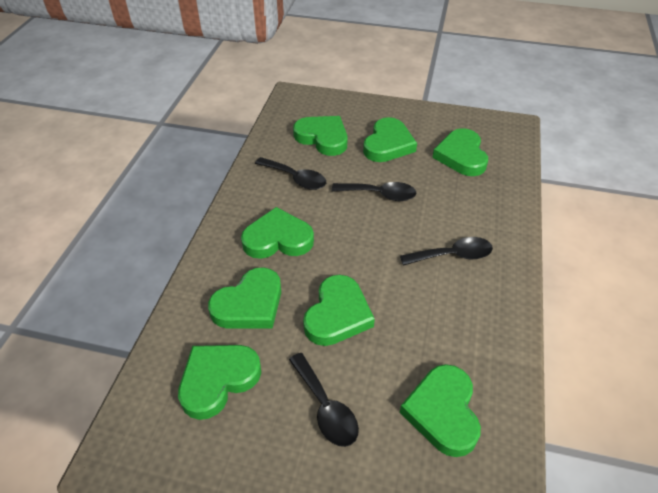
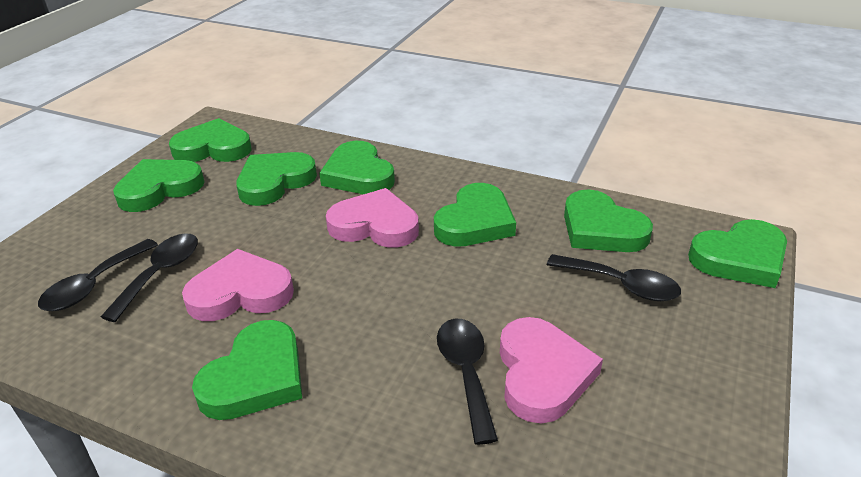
pink heart: 0 -> 3

